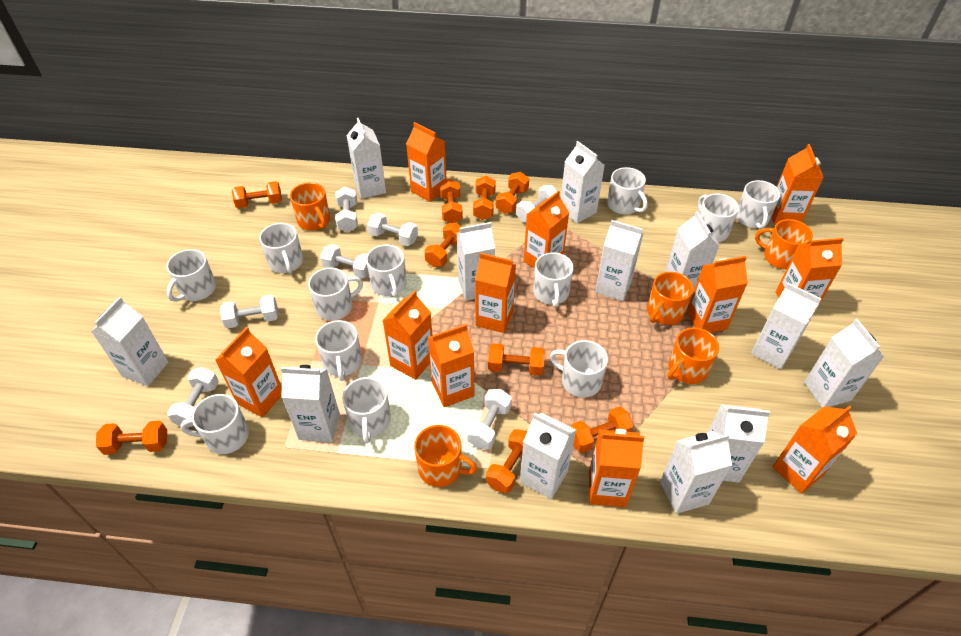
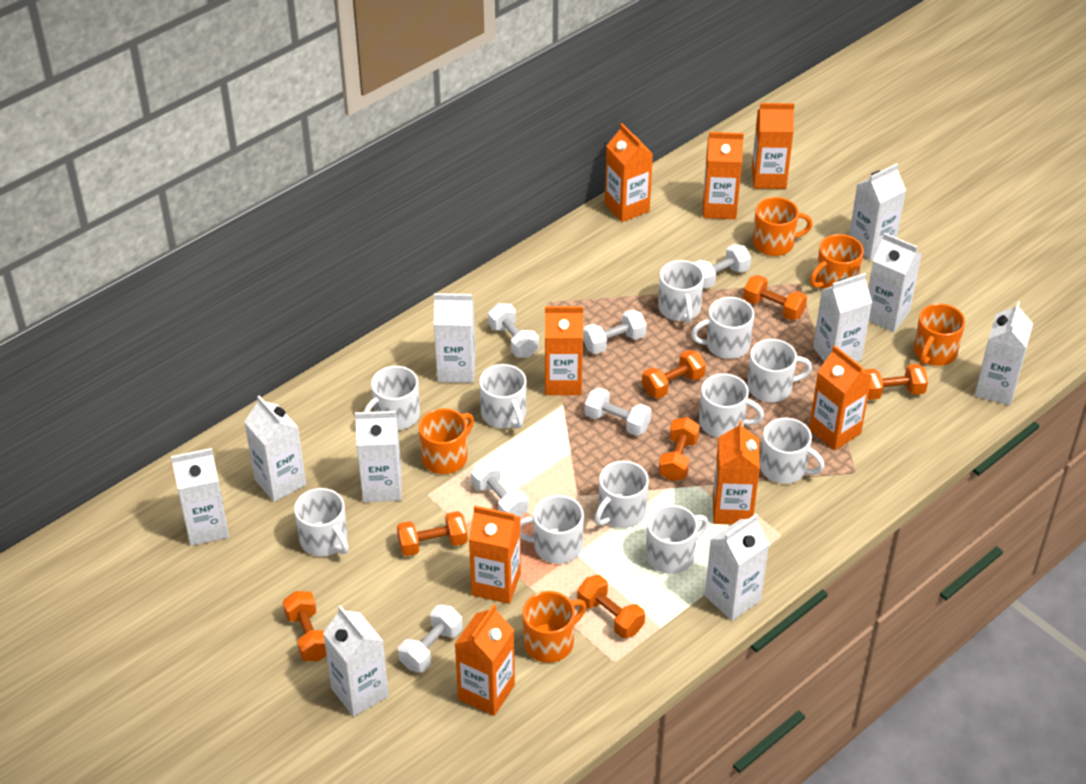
orange carton: 11 -> 8
orange dumbbell: 9 -> 7
white carton: 12 -> 10
white dumbbell: 7 -> 6
white mug: 12 -> 11

